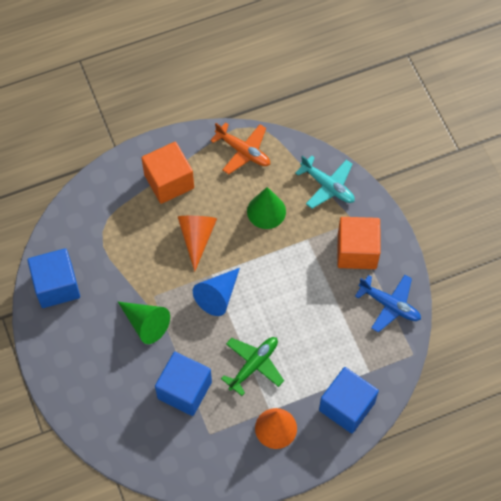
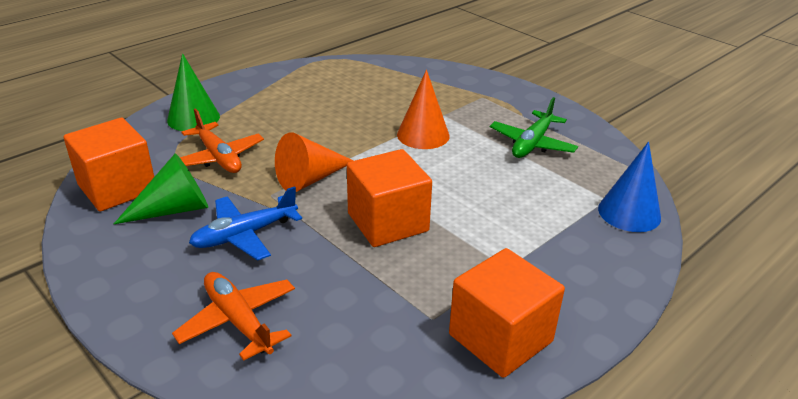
blue cube: 3 -> 0
orange cube: 2 -> 3
orange plane: 1 -> 2
turquoise plane: 1 -> 0

